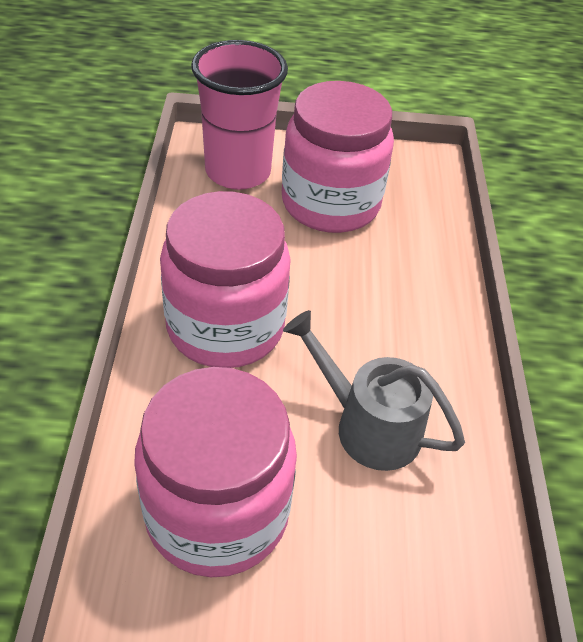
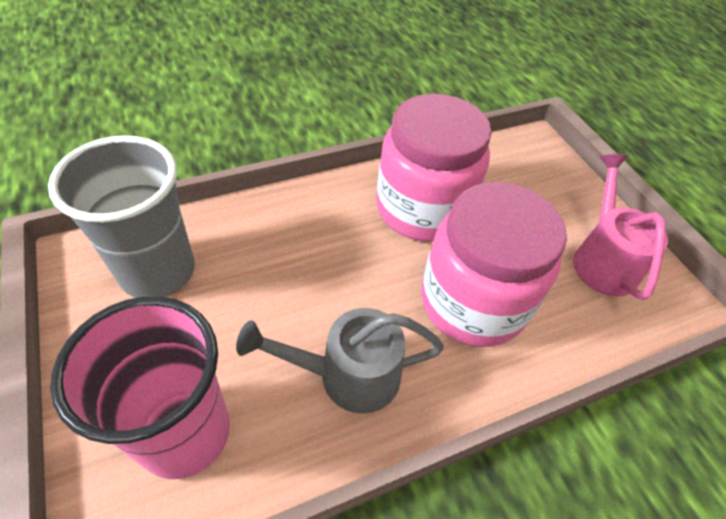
grey cup: 0 -> 1
pink jar: 3 -> 2
pink watering can: 0 -> 1

